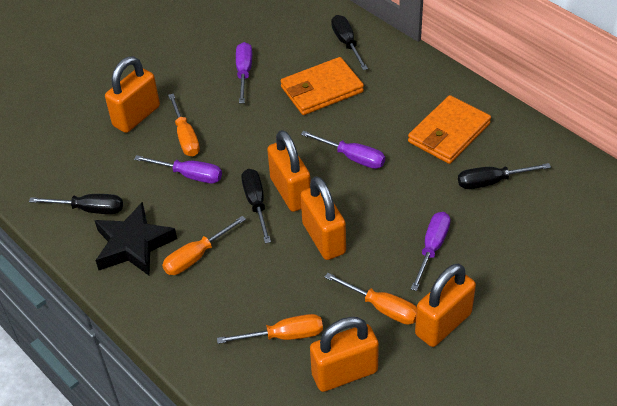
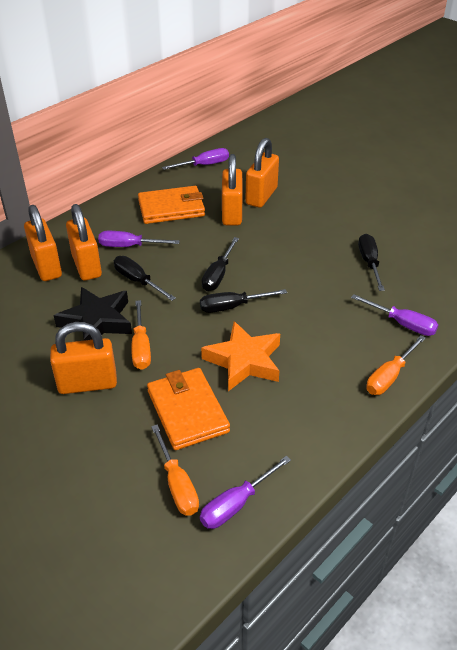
orange screwdriver: 4 -> 3
orange star: 0 -> 1

